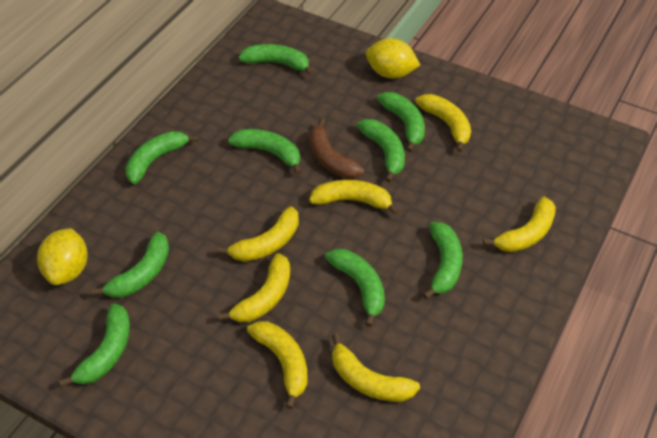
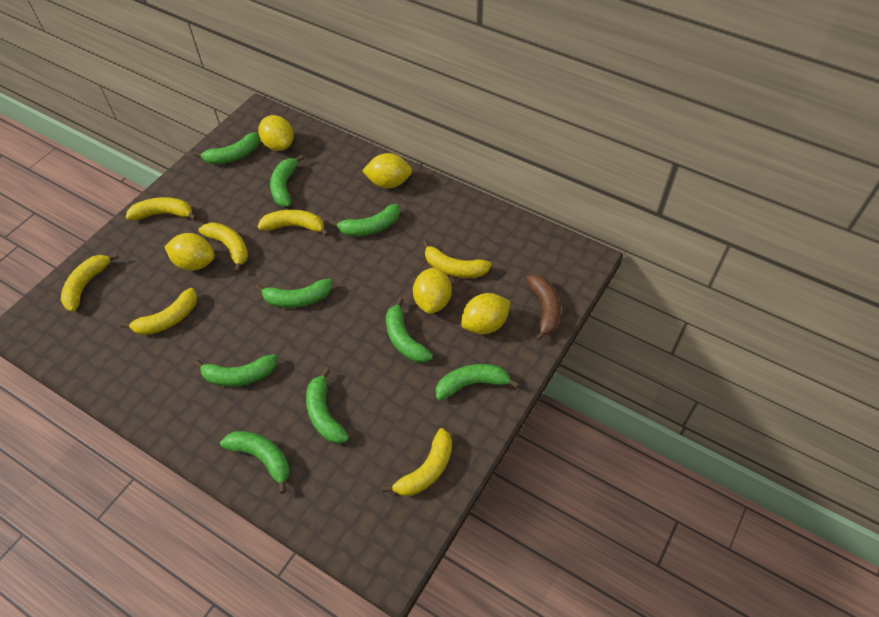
yellow lemon: 2 -> 5

